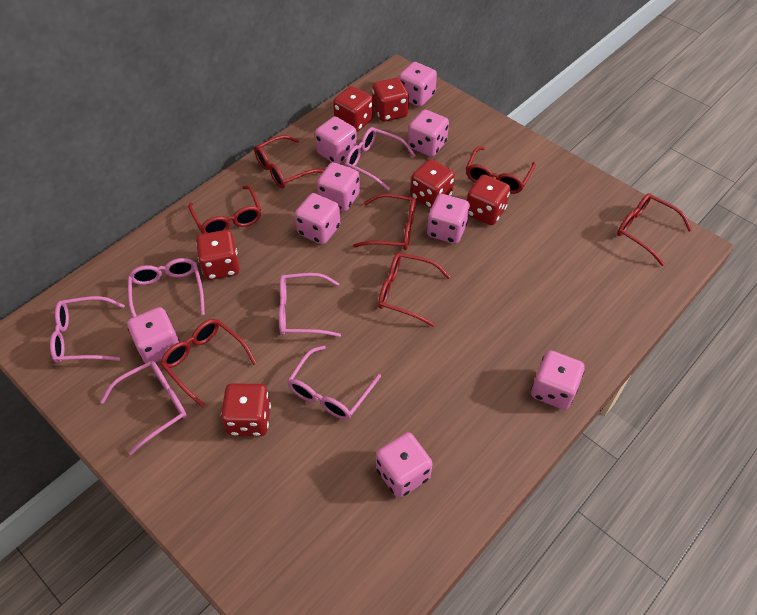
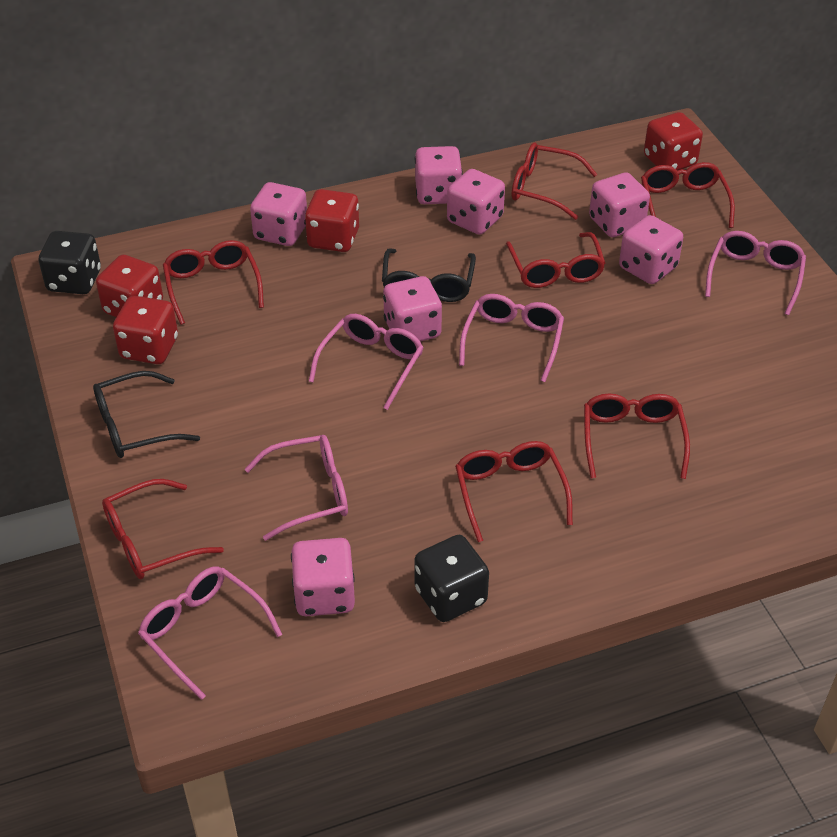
black dice: 0 -> 2
black glasses: 0 -> 2
pink dice: 9 -> 7
pink glasses: 6 -> 5
red dice: 6 -> 4

